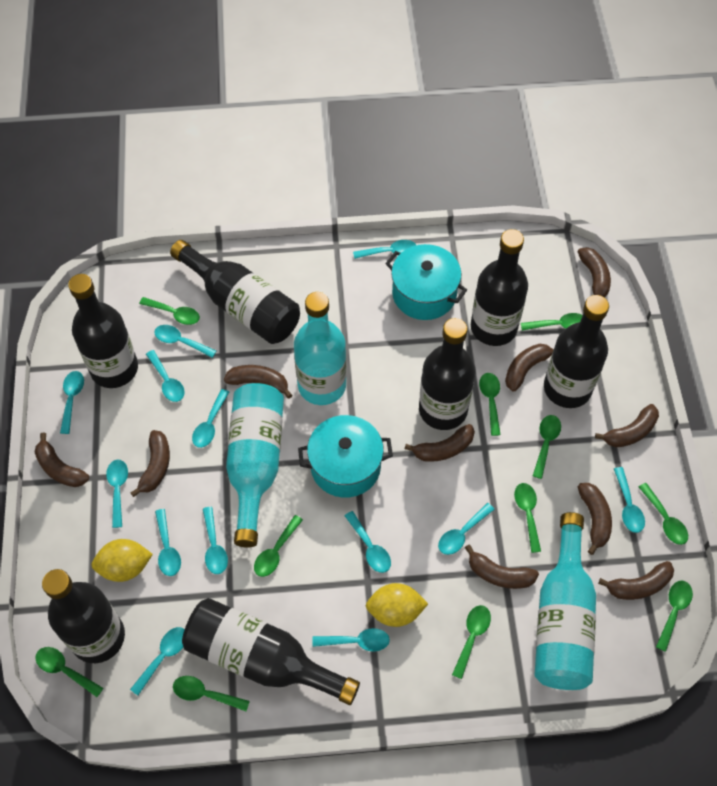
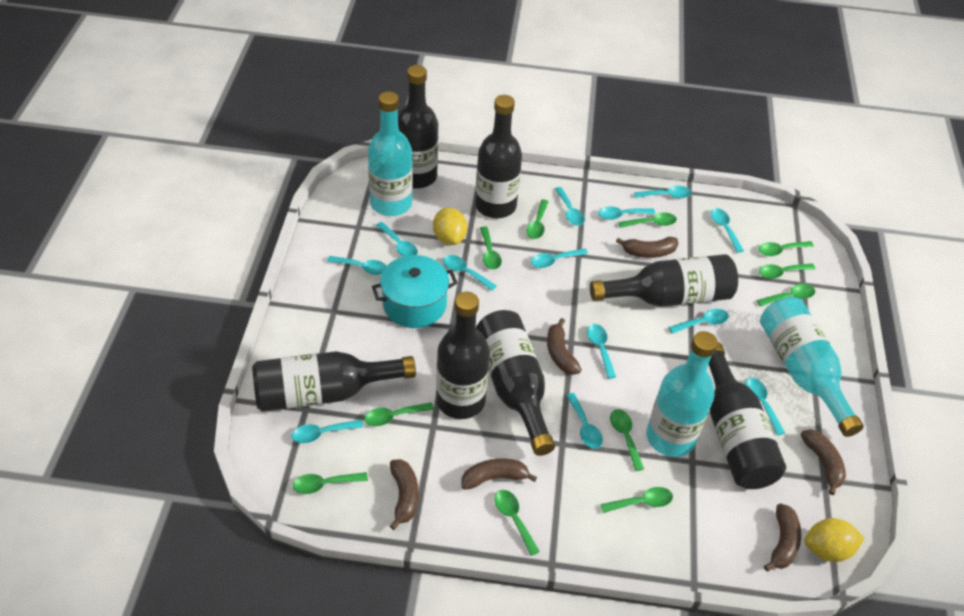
brown banana: 10 -> 6
turquoise pot: 2 -> 1

